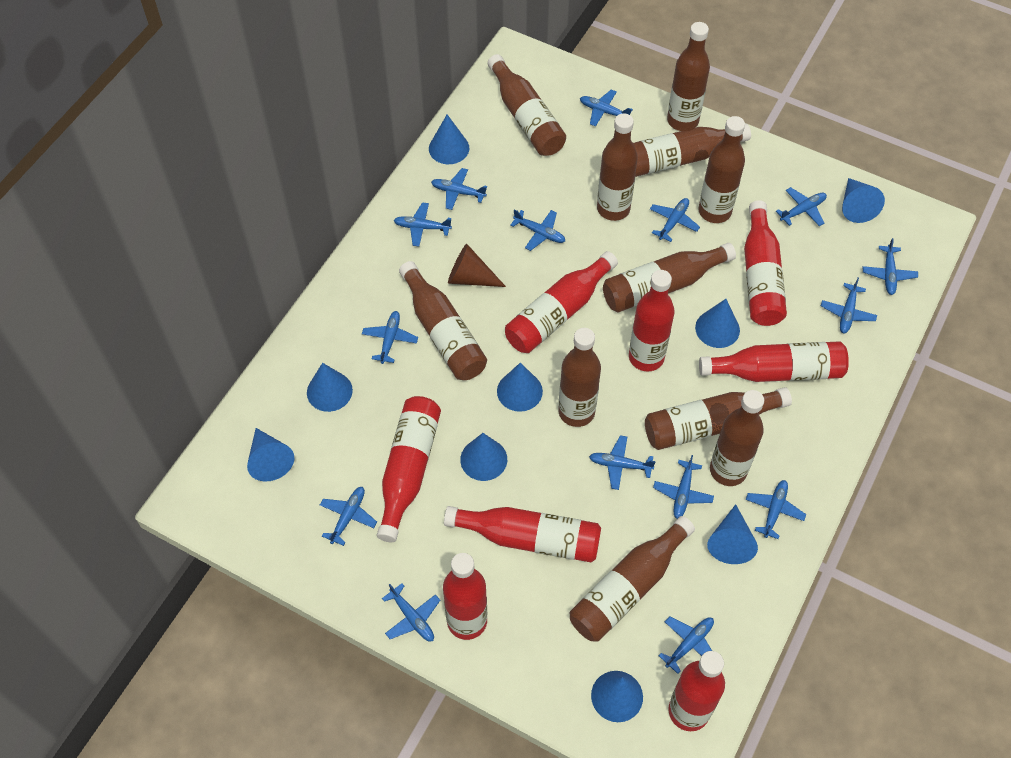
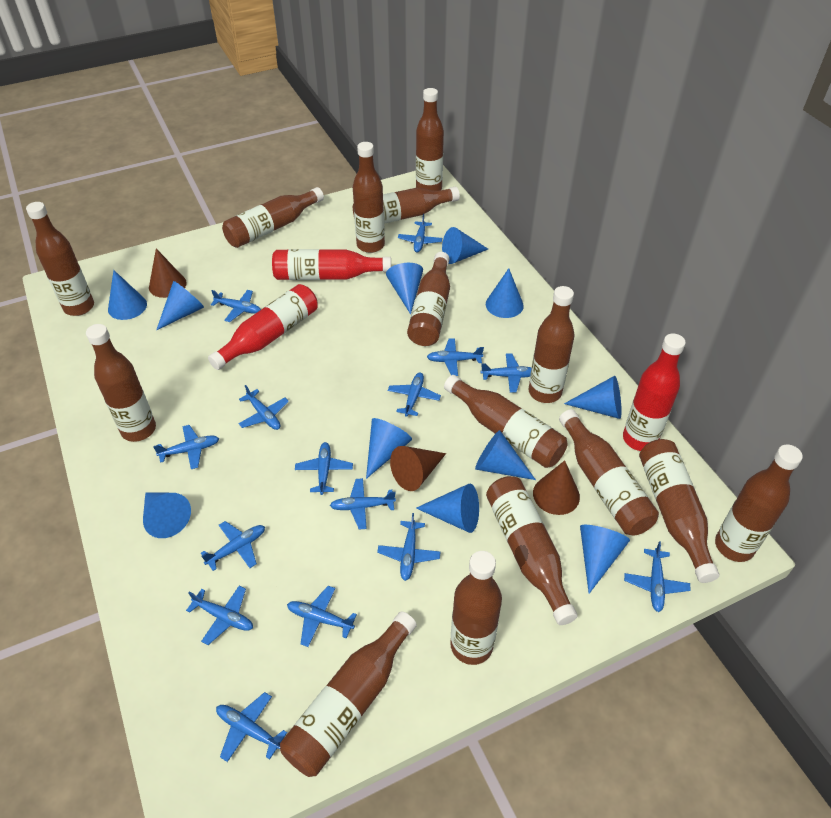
blue cone: 9 -> 11
brown bottle: 11 -> 15
brown cone: 1 -> 3
red bottle: 8 -> 3

